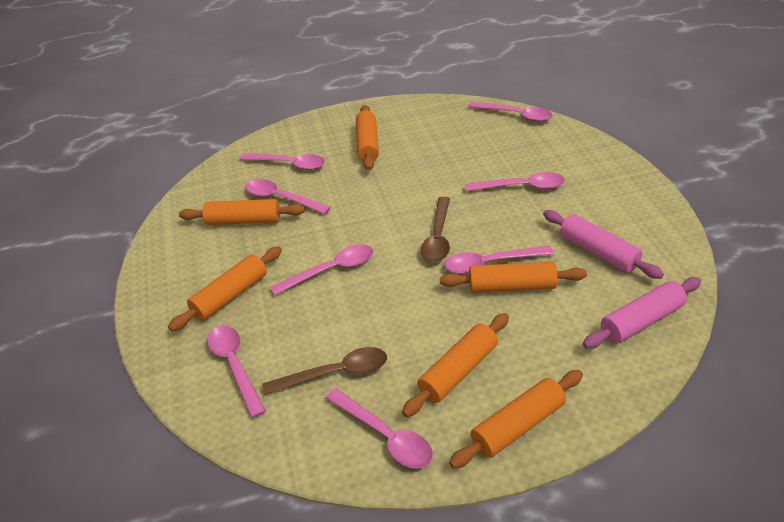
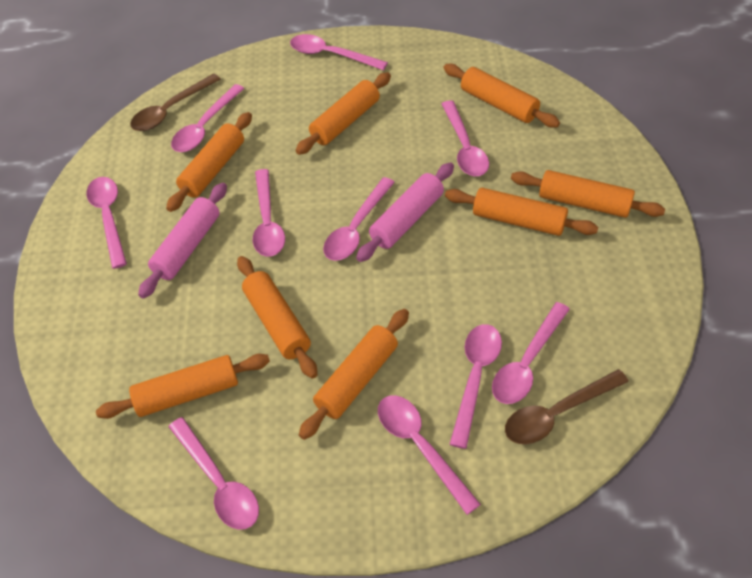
orange rolling pin: 6 -> 8
pink spoon: 8 -> 10

